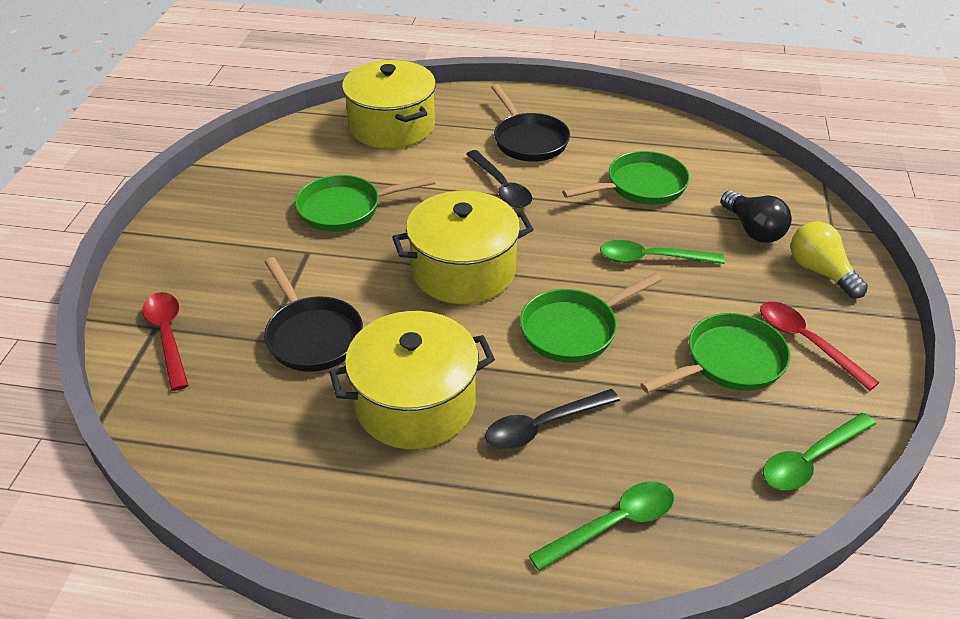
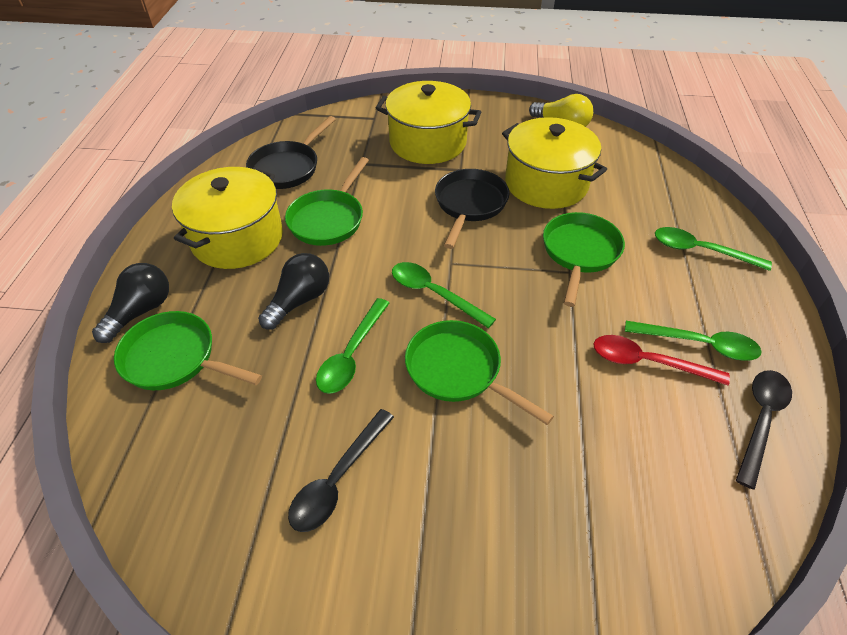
black light bulb: 1 -> 2
green spoon: 3 -> 4
red spoon: 2 -> 1

